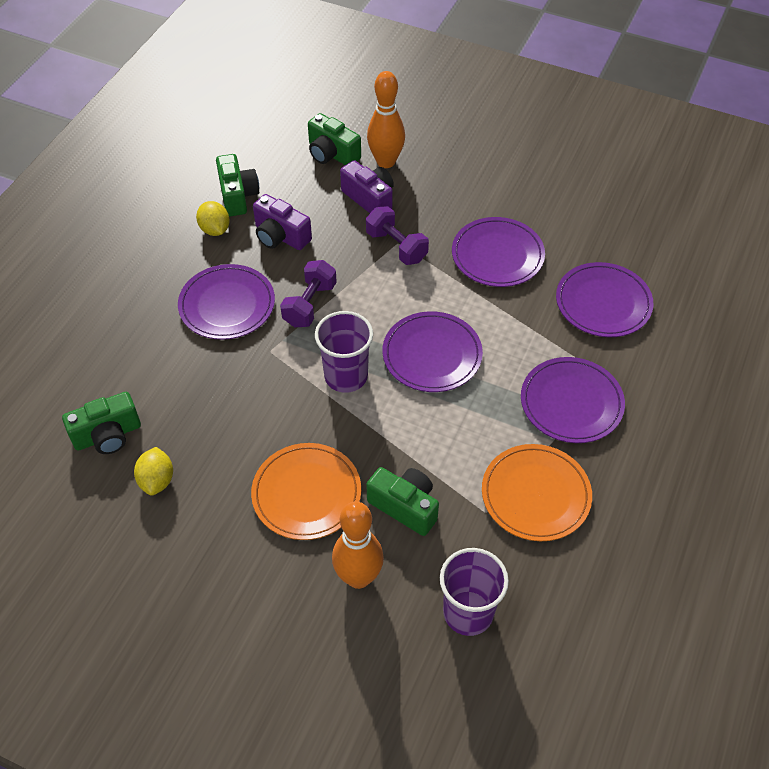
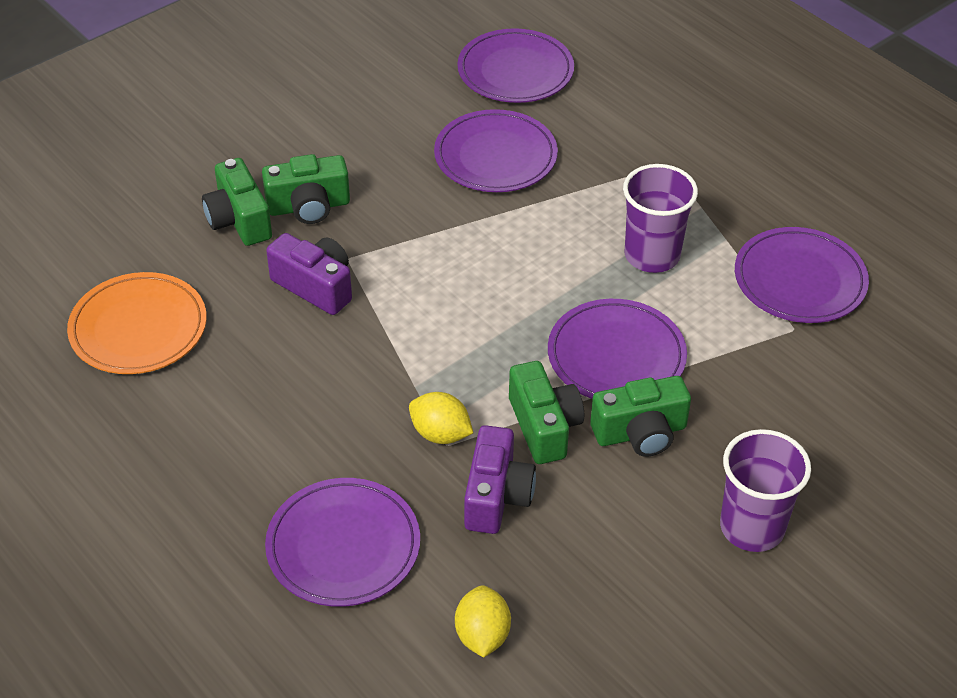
orange bowling pin: 2 -> 0
orange plate: 2 -> 1
purple dumbbell: 2 -> 0

